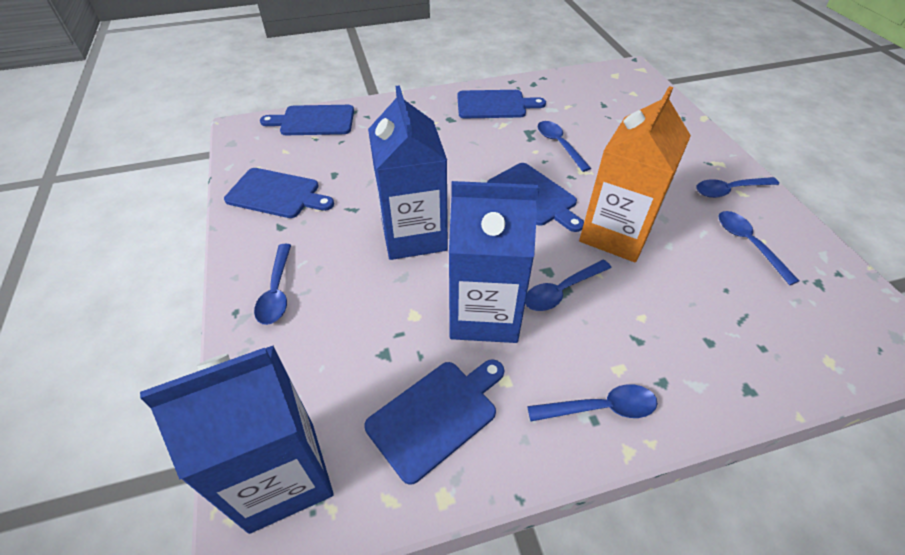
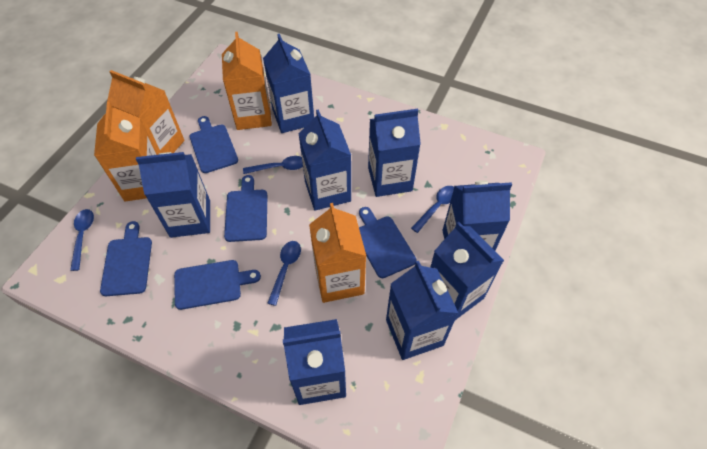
blue carton: 3 -> 8
blue spoon: 6 -> 4
orange carton: 1 -> 4

